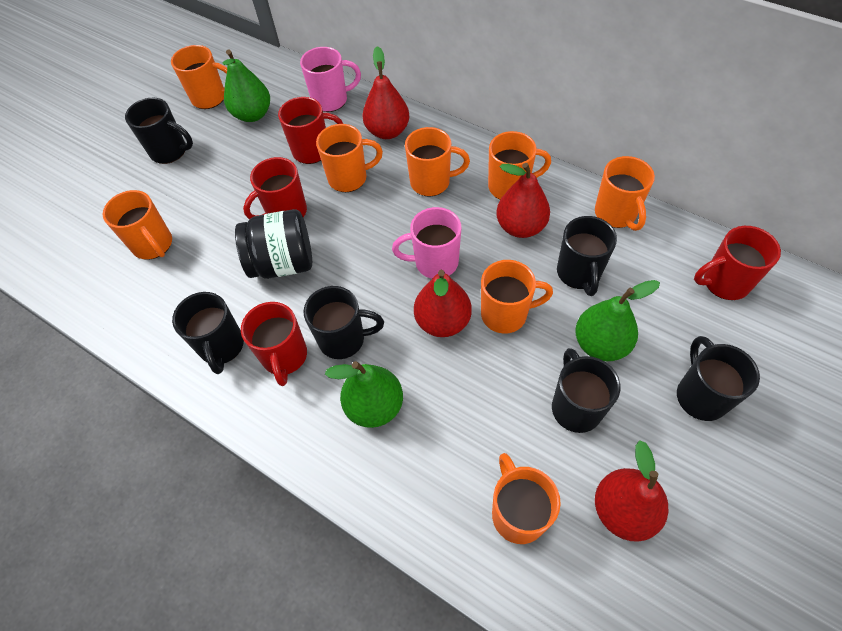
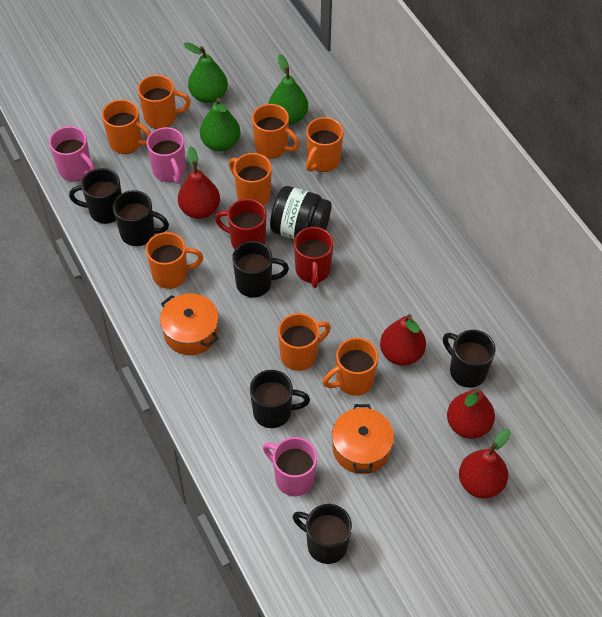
orange pot: 0 -> 2
pink mug: 2 -> 3
red mug: 4 -> 2

